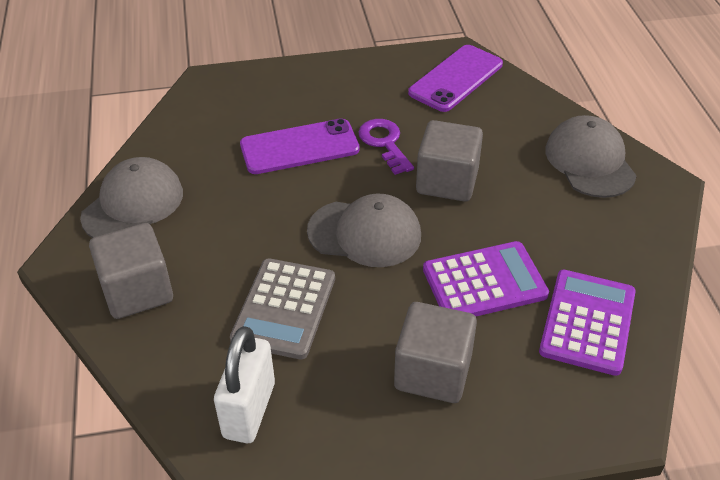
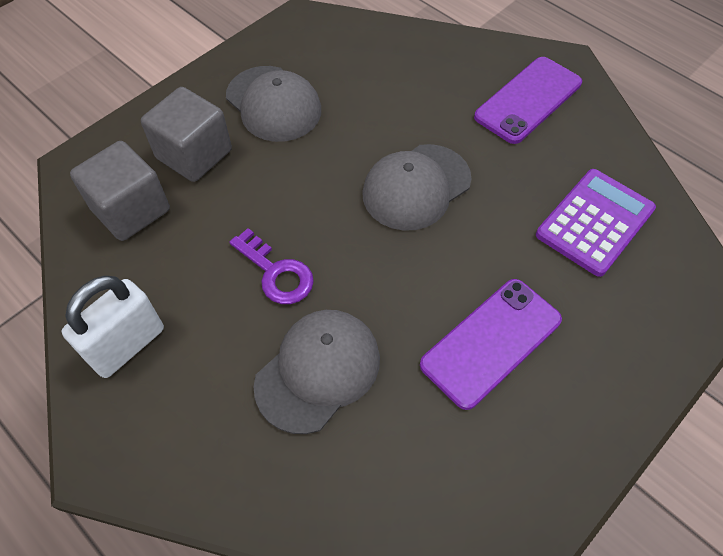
grey calculator: 1 -> 0
grey cube: 3 -> 2
purple calculator: 2 -> 1

